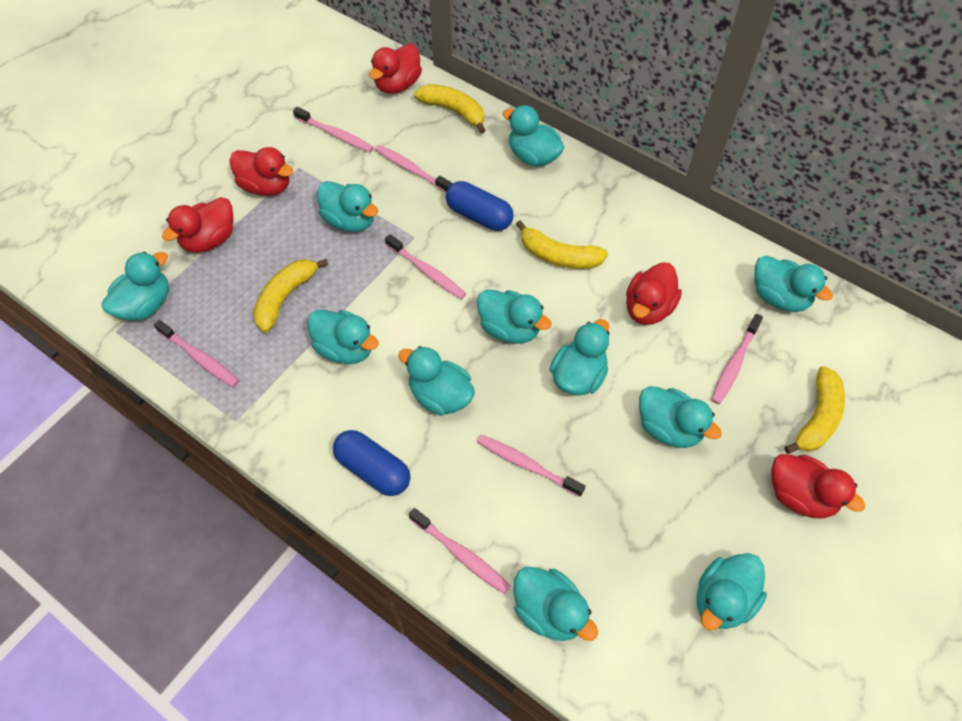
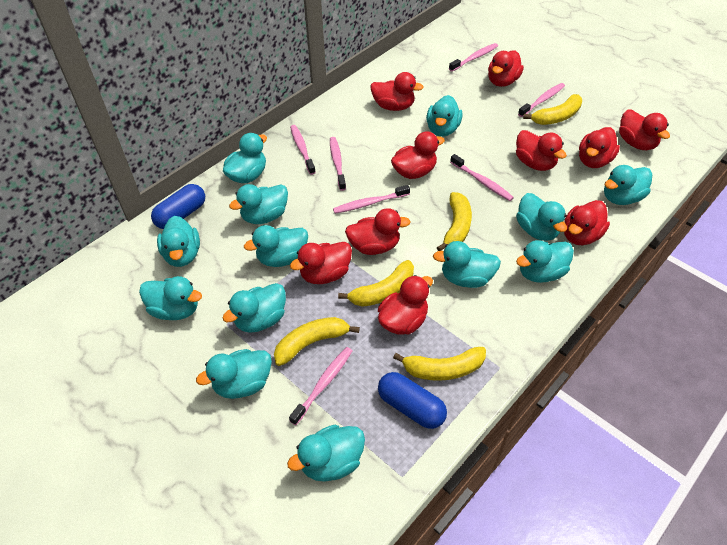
red duck: 5 -> 10
turquoise duck: 11 -> 13
yellow banana: 4 -> 5

